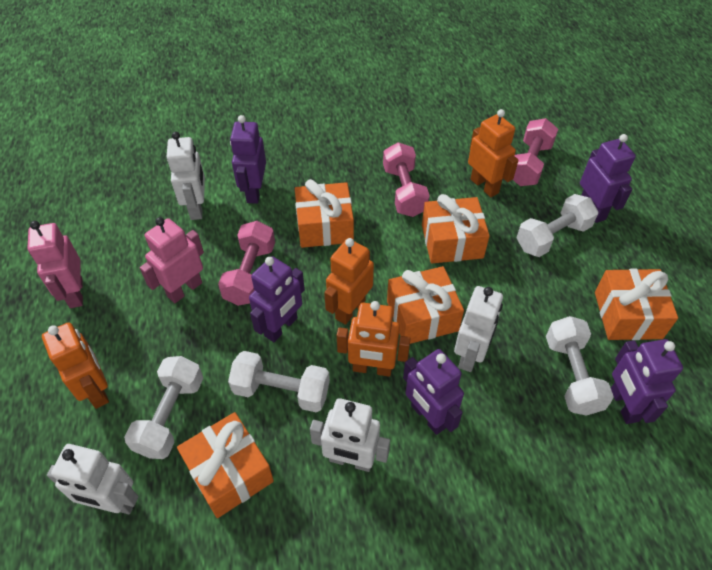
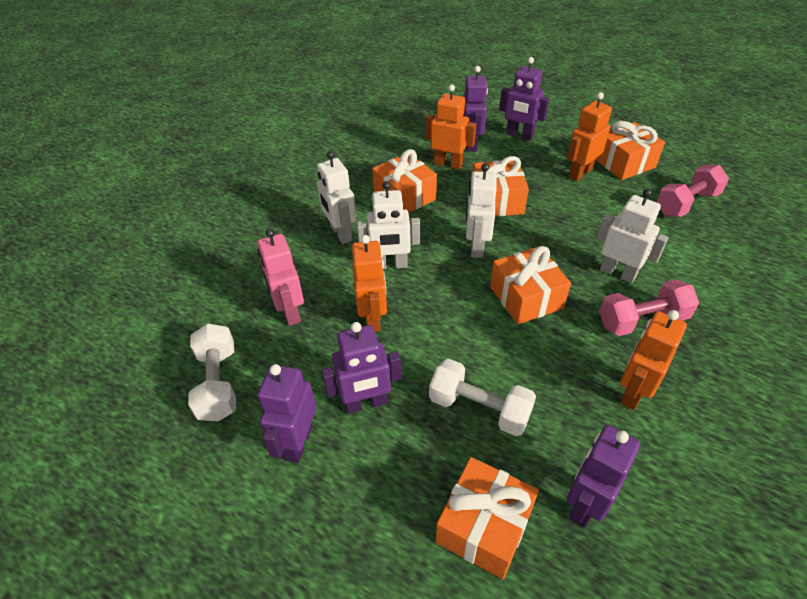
pink dumbbell: 3 -> 2
pink robot: 2 -> 1
white dumbbell: 4 -> 2

